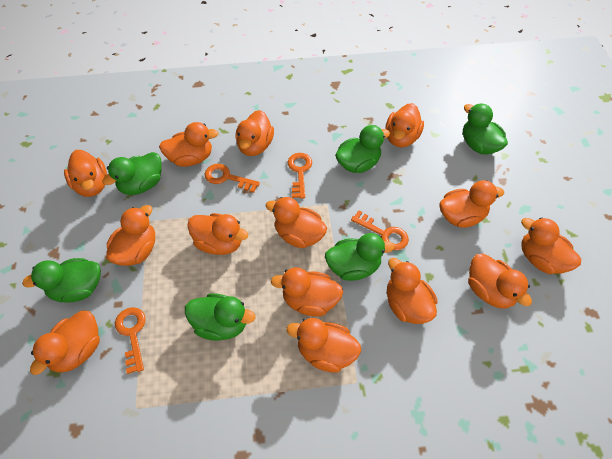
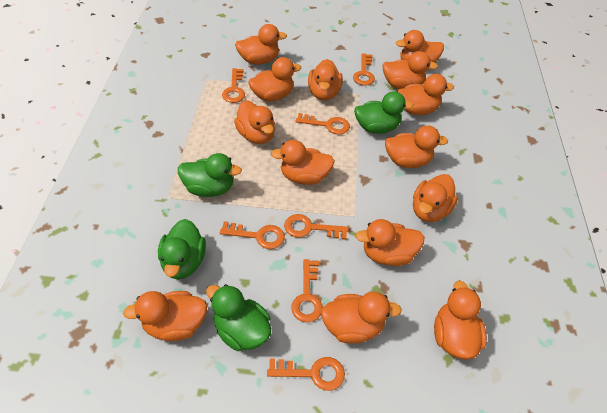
green duck: 6 -> 4
orange key: 4 -> 7

